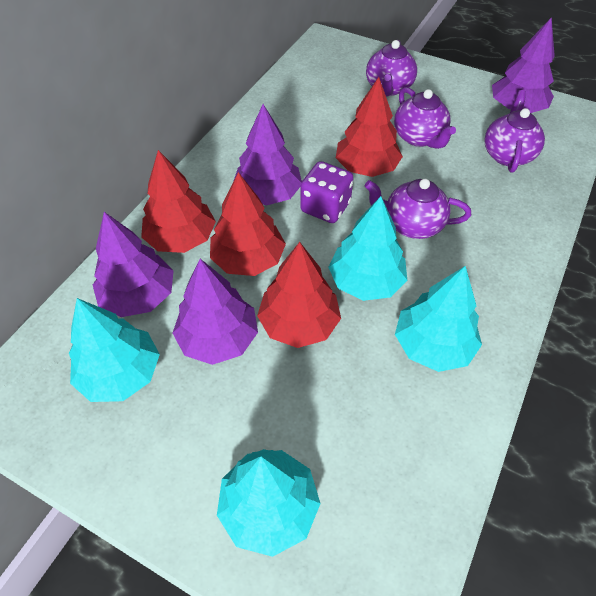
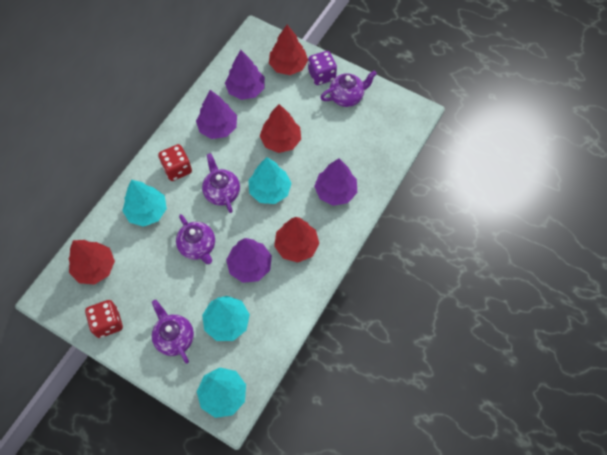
red dice: 0 -> 2

